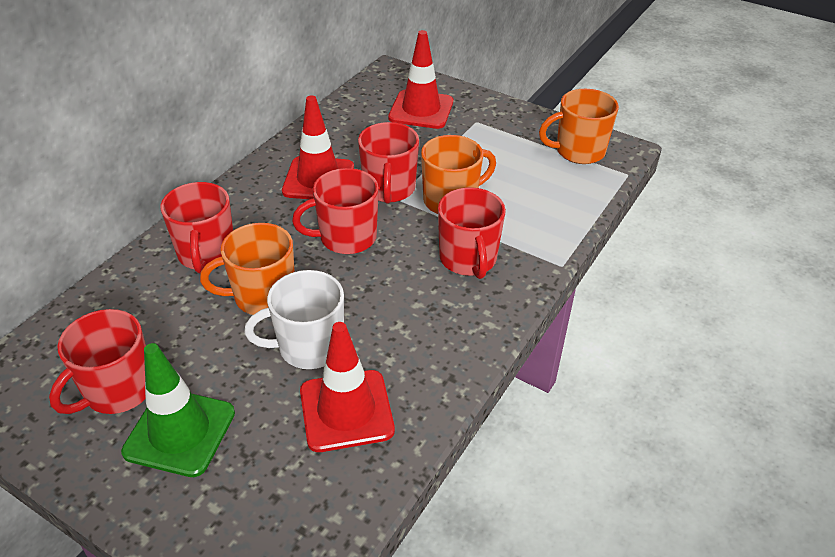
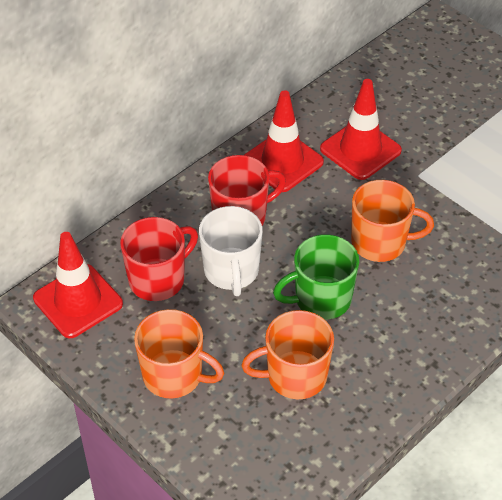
green mug: 0 -> 1
green traffic cone: 1 -> 0
red mug: 5 -> 2

